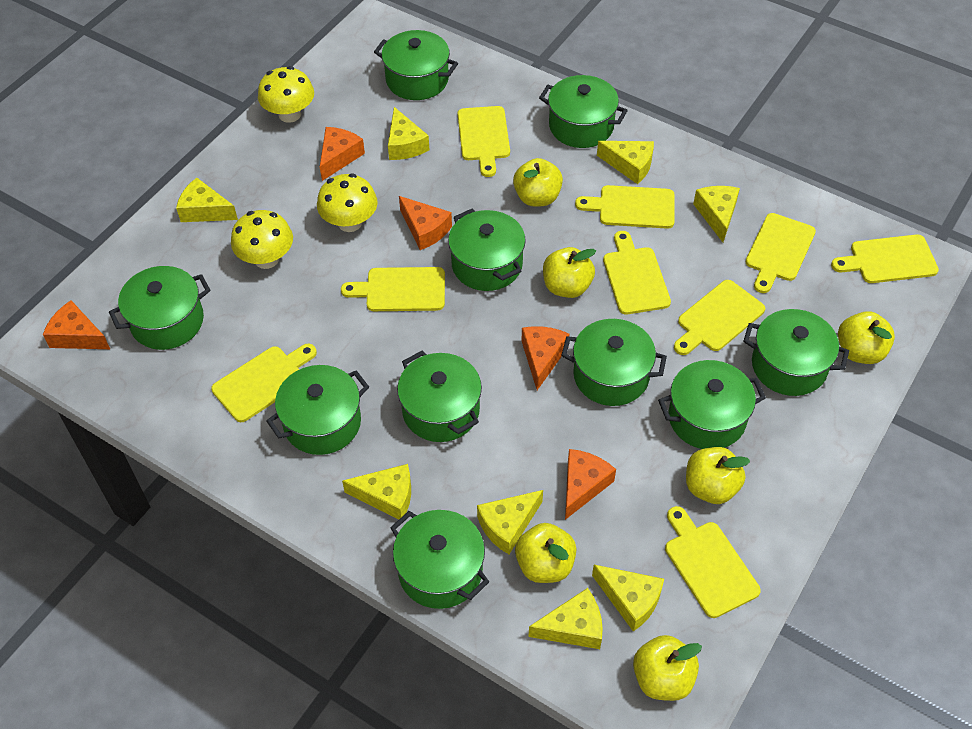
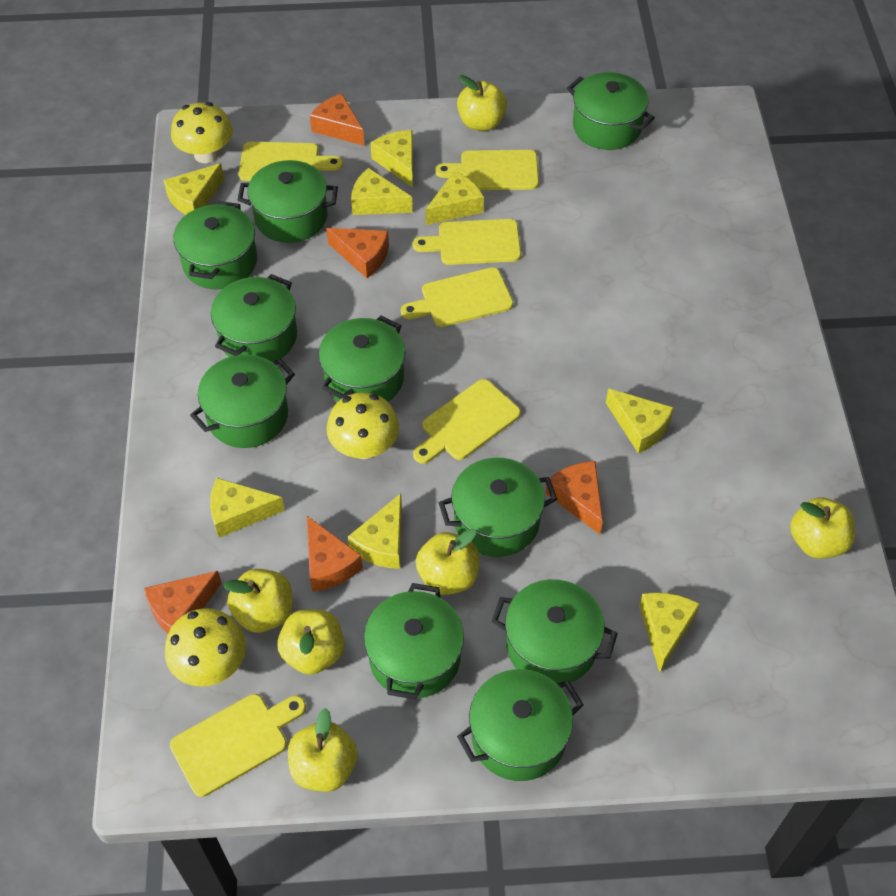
yellow cutting board: 9 -> 6

